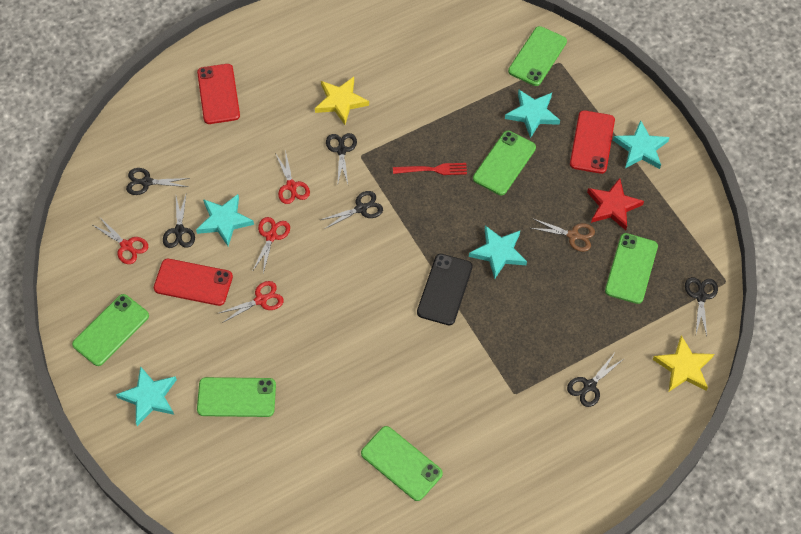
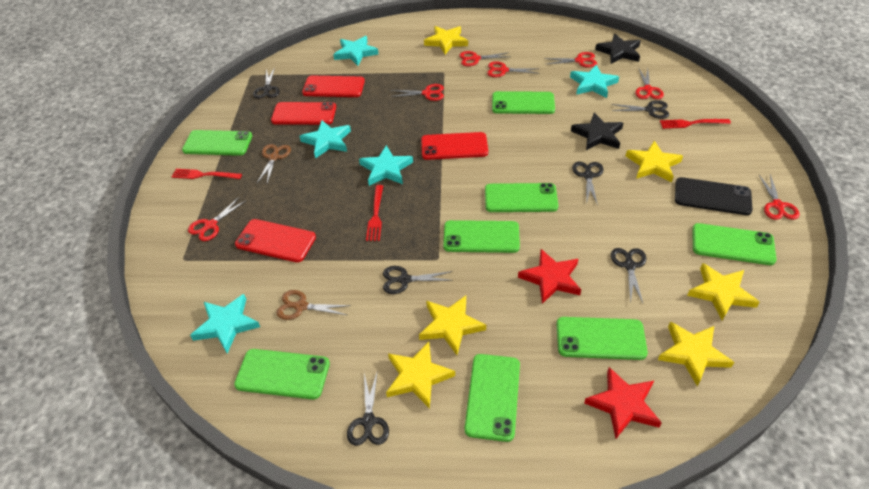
black star: 0 -> 2
brown scissors: 1 -> 2
green phone: 6 -> 8
red fork: 1 -> 3
red phone: 3 -> 4
red scissors: 4 -> 7
red star: 1 -> 2
yellow star: 2 -> 6

